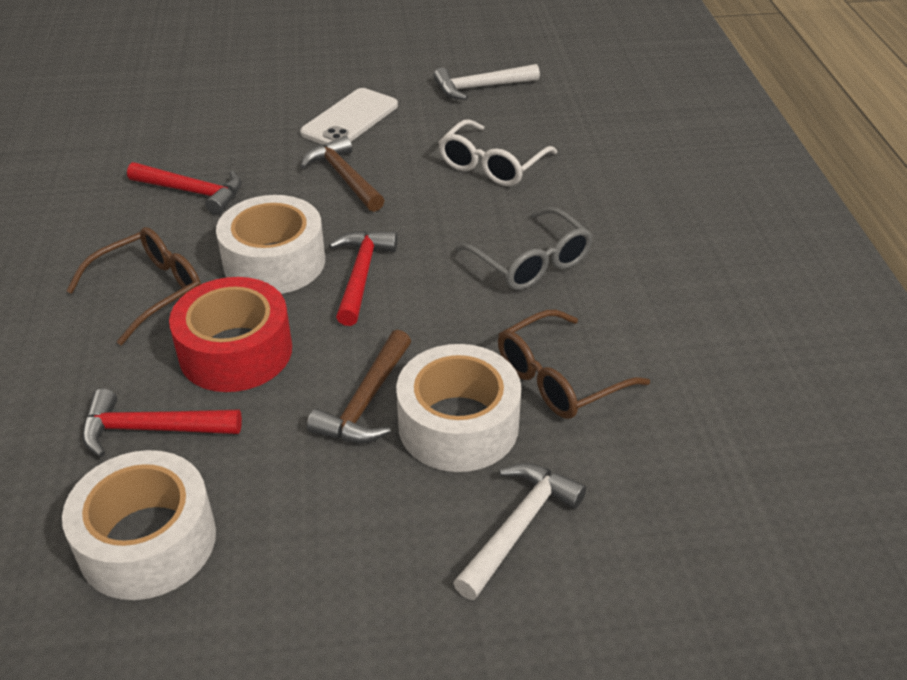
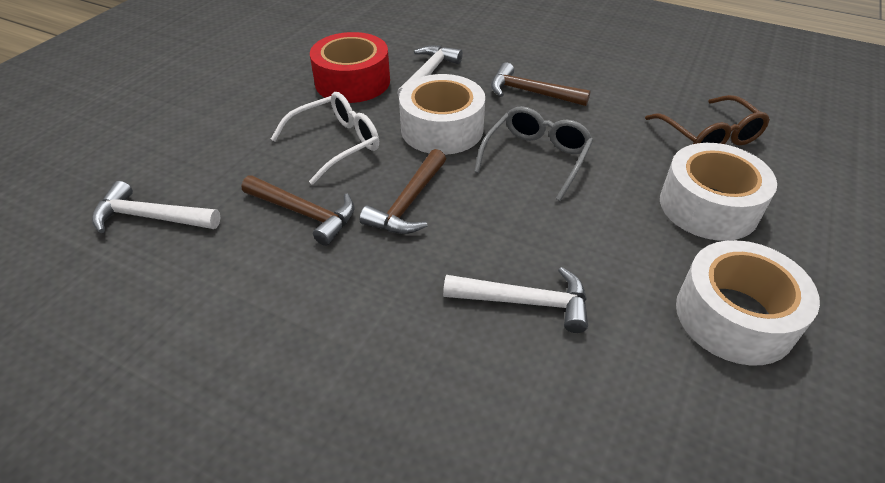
brown glasses: 2 -> 1
brown hammer: 2 -> 3
red hammer: 3 -> 0
white hammer: 2 -> 3
white phone: 1 -> 0

